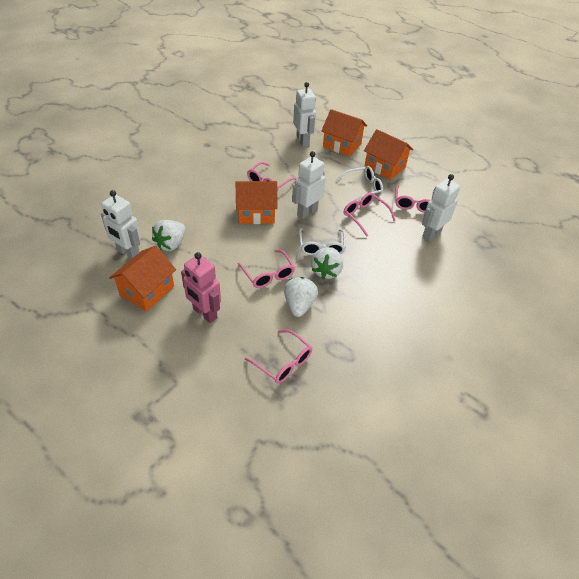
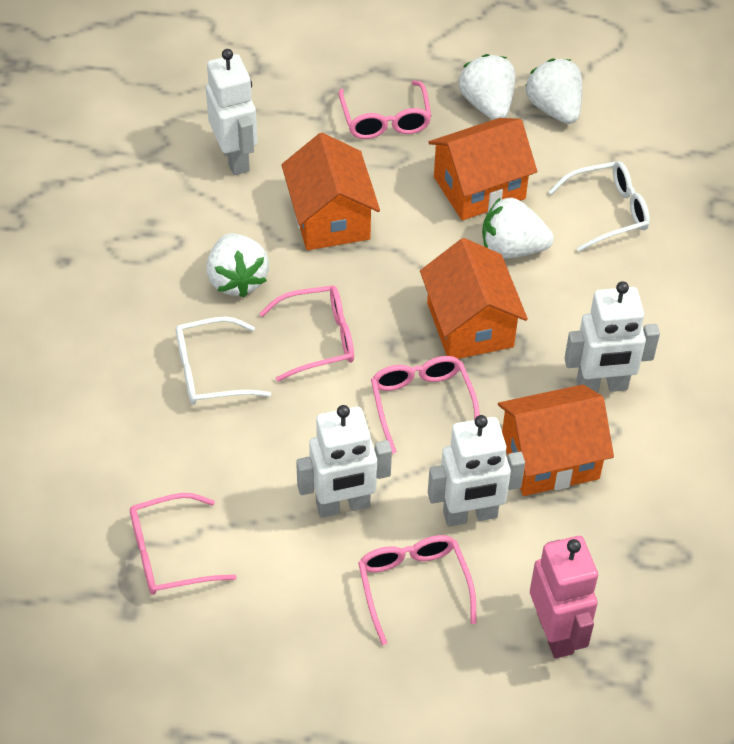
white strawberry: 3 -> 4

